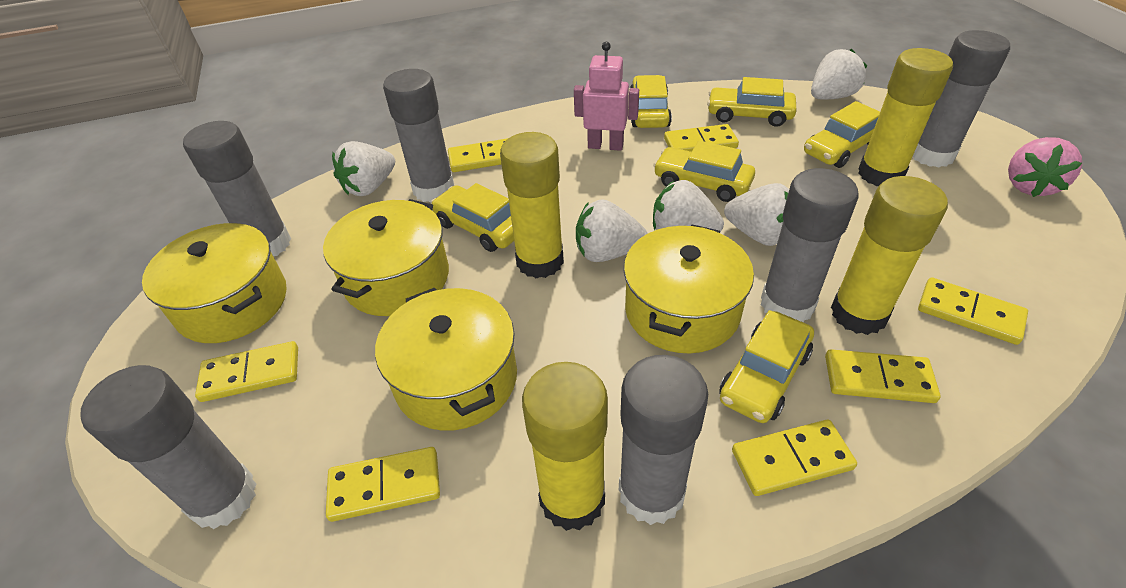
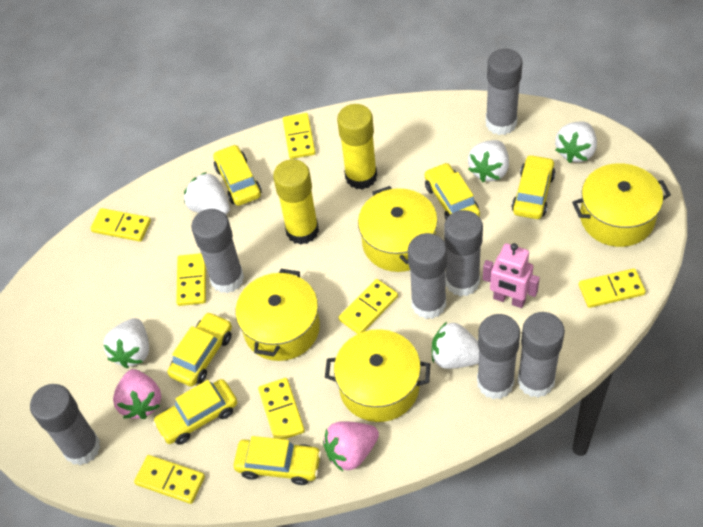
grey glue stick: 6 -> 7
pink strawberry: 1 -> 2
yellow glue stick: 4 -> 2

